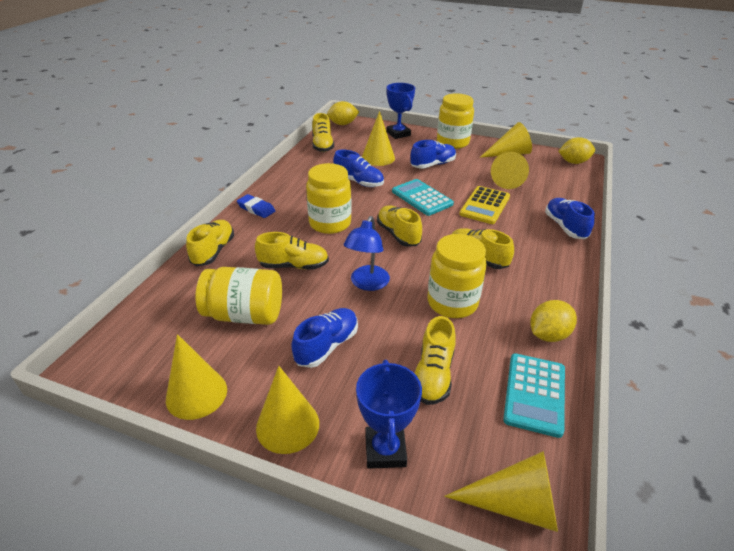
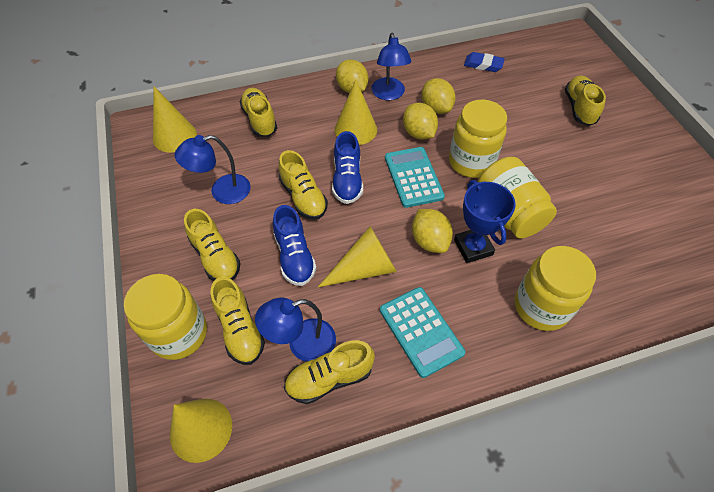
blue lamp: 1 -> 3
blue shoe: 4 -> 2
blue trophy: 2 -> 1
yellow calculator: 1 -> 0
yellow cone: 6 -> 4
yellow lemon: 3 -> 4

